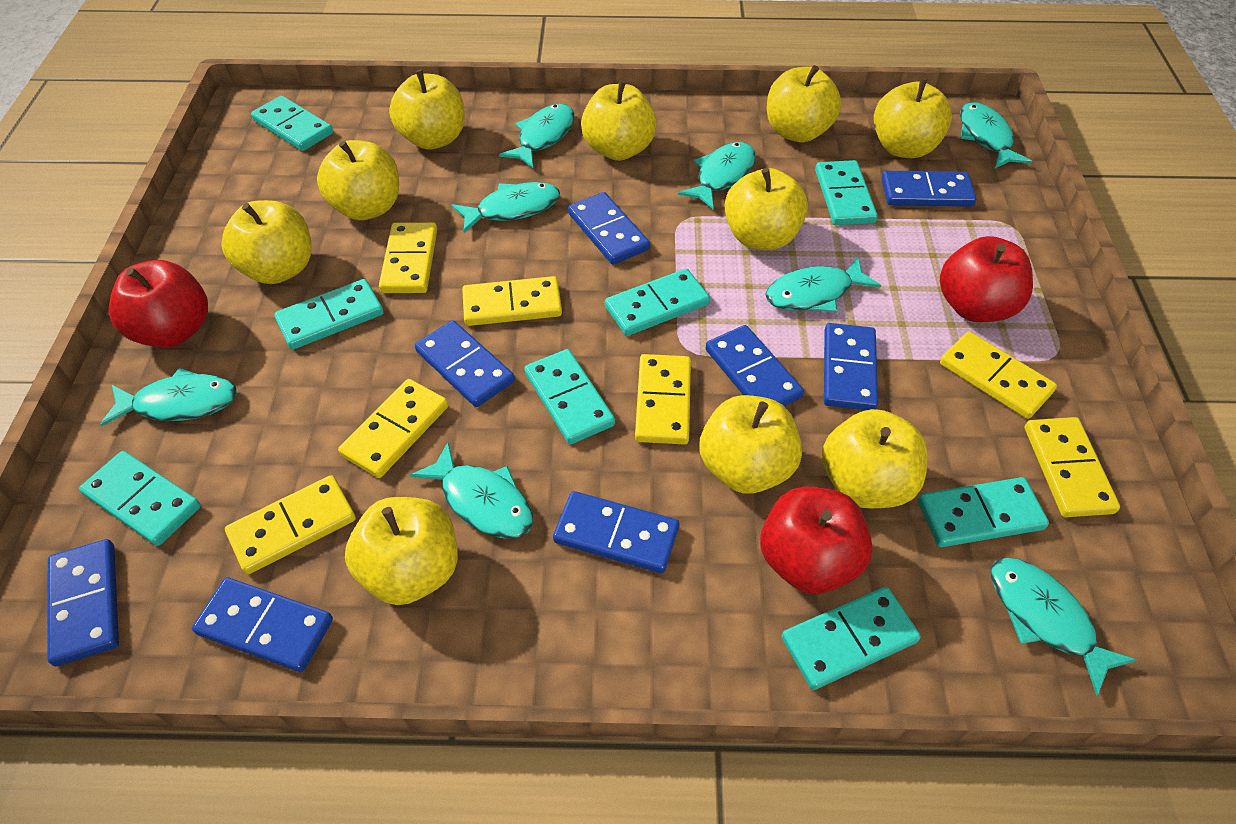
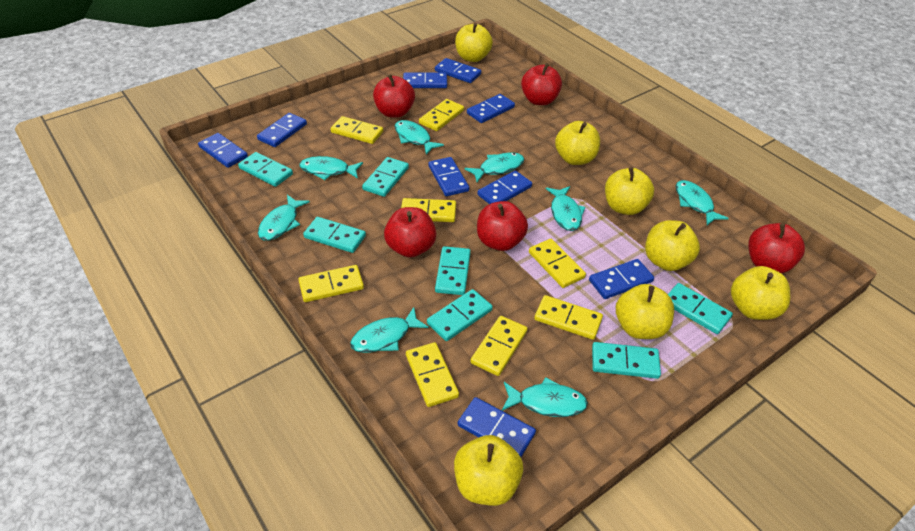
blue domino: 8 -> 9
red apple: 3 -> 5
turquoise domino: 8 -> 7
yellow apple: 10 -> 7
yellow domino: 7 -> 8

